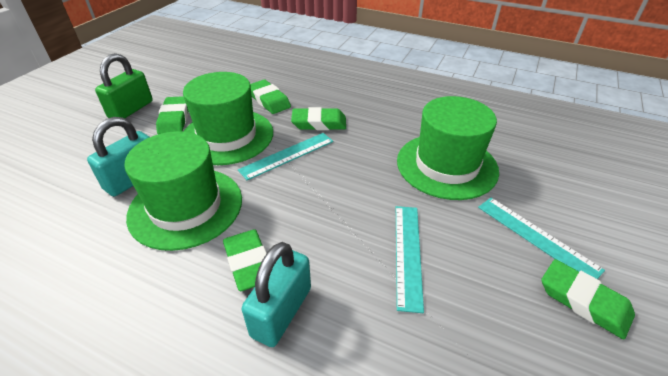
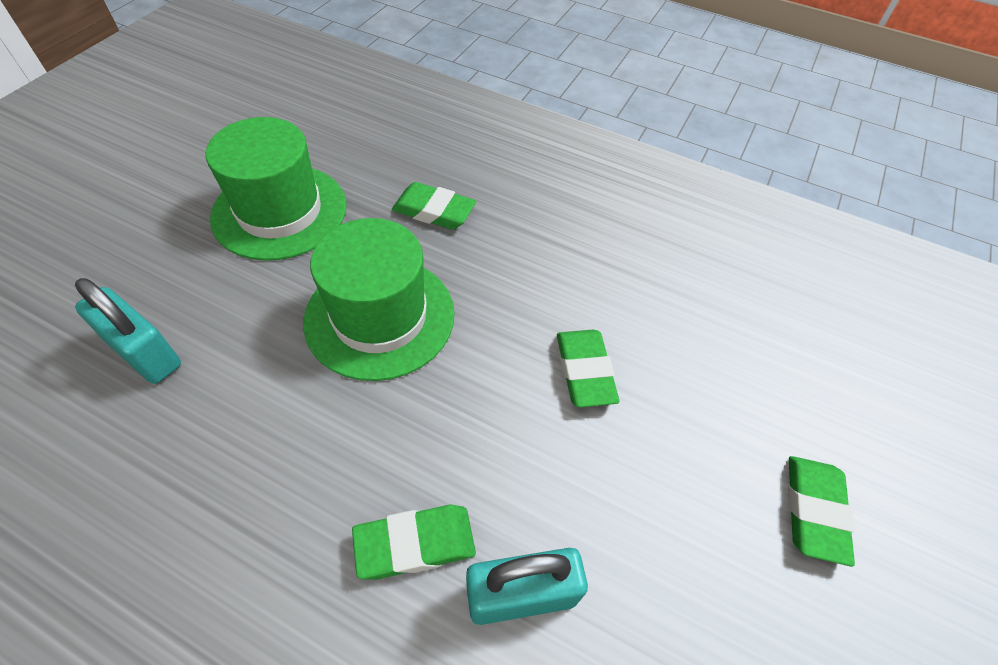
green eraser: 5 -> 4
green hat: 3 -> 2
green padlock: 1 -> 0
turquoise ruler: 3 -> 0

